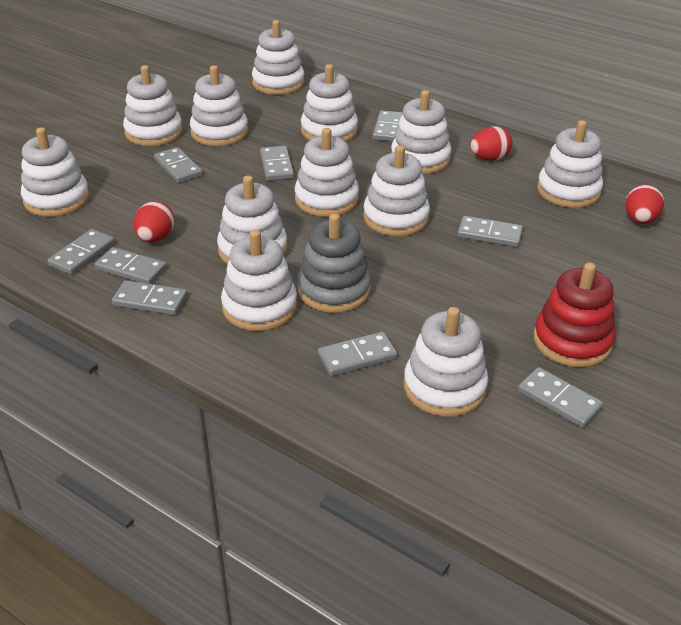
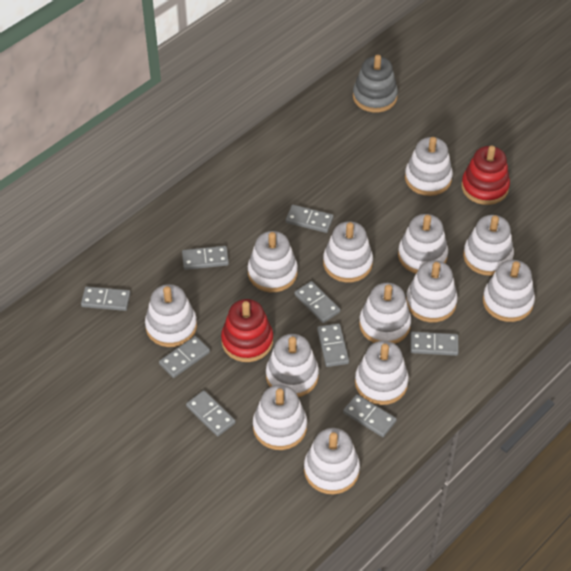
red egg: 3 -> 0
red stacking toy: 1 -> 2
white stacking toy: 12 -> 13

